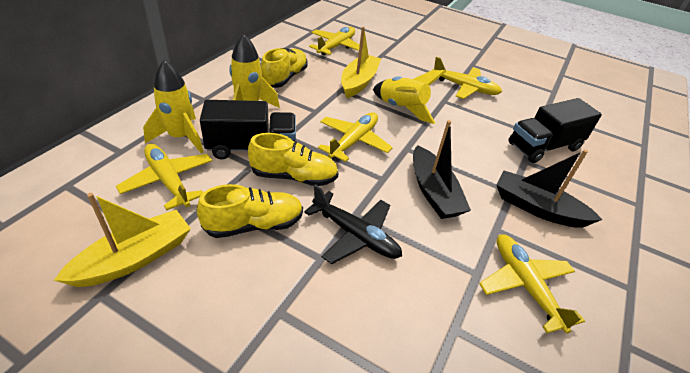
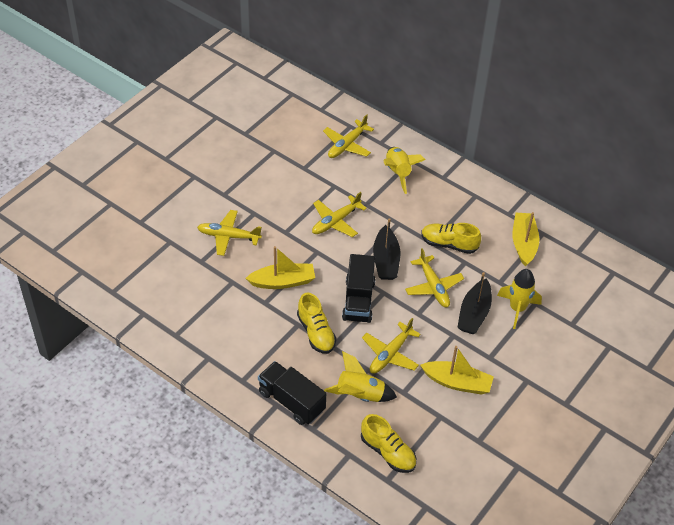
black plane: 1 -> 0
yellow boat: 2 -> 3

